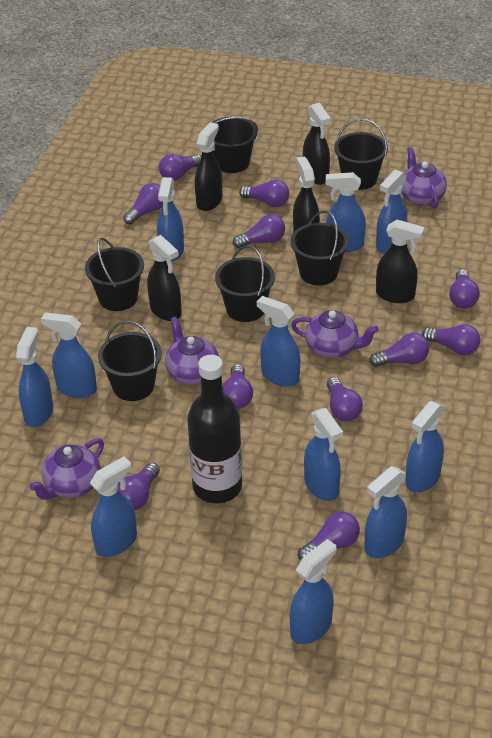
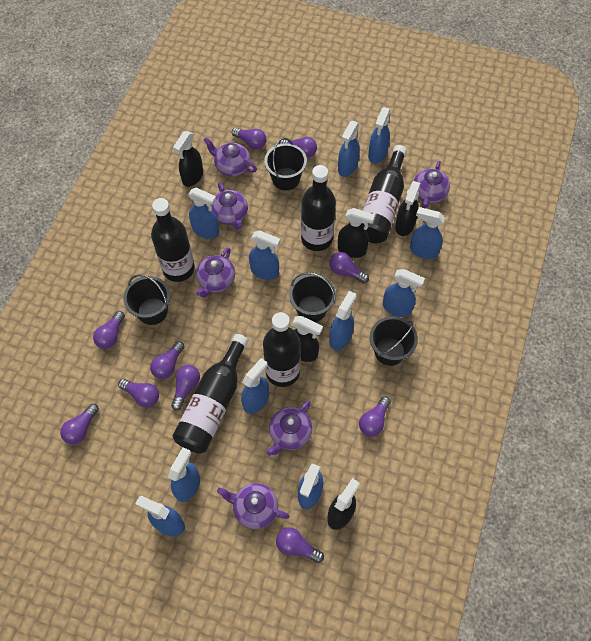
black bottle: 1 -> 5
black bucket: 6 -> 4
purple light bulb: 11 -> 10
purple teapot: 4 -> 6

